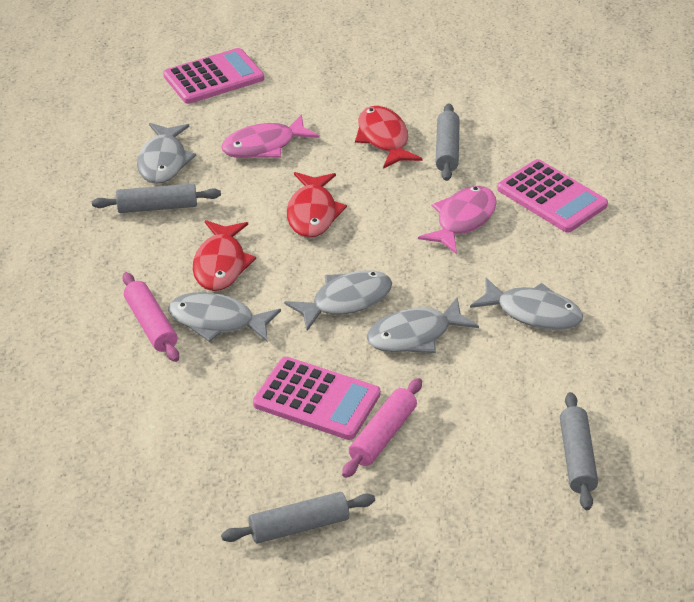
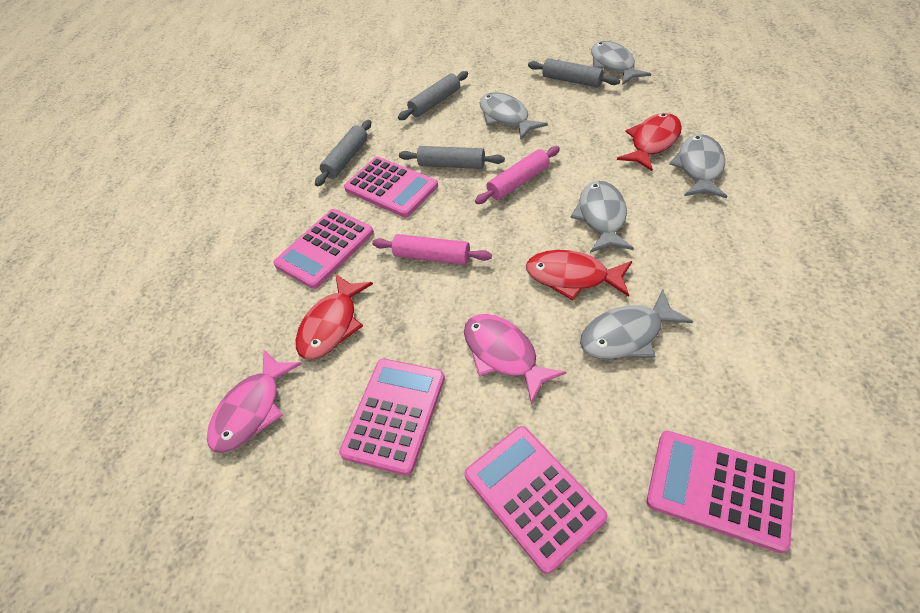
pink calculator: 3 -> 5

